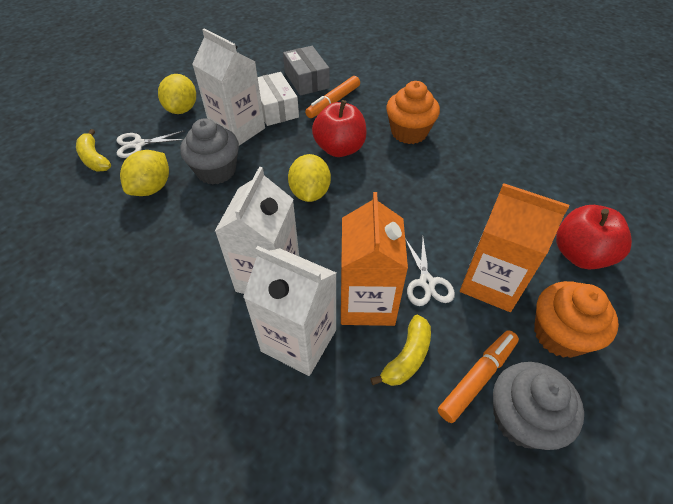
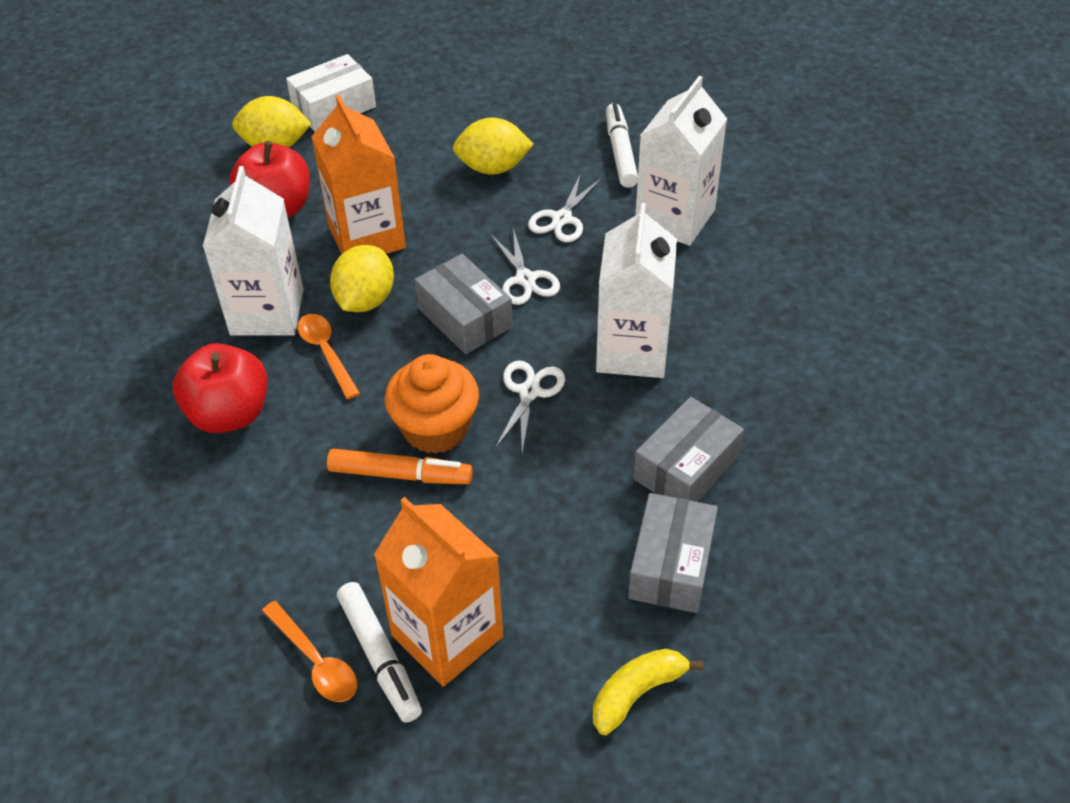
grey box: 1 -> 3
grey cupcake: 2 -> 0
orange cupcake: 2 -> 1
orange marker: 2 -> 1
orange spoon: 0 -> 2
white marker: 0 -> 2
white scissors: 2 -> 3
yellow banana: 2 -> 1

